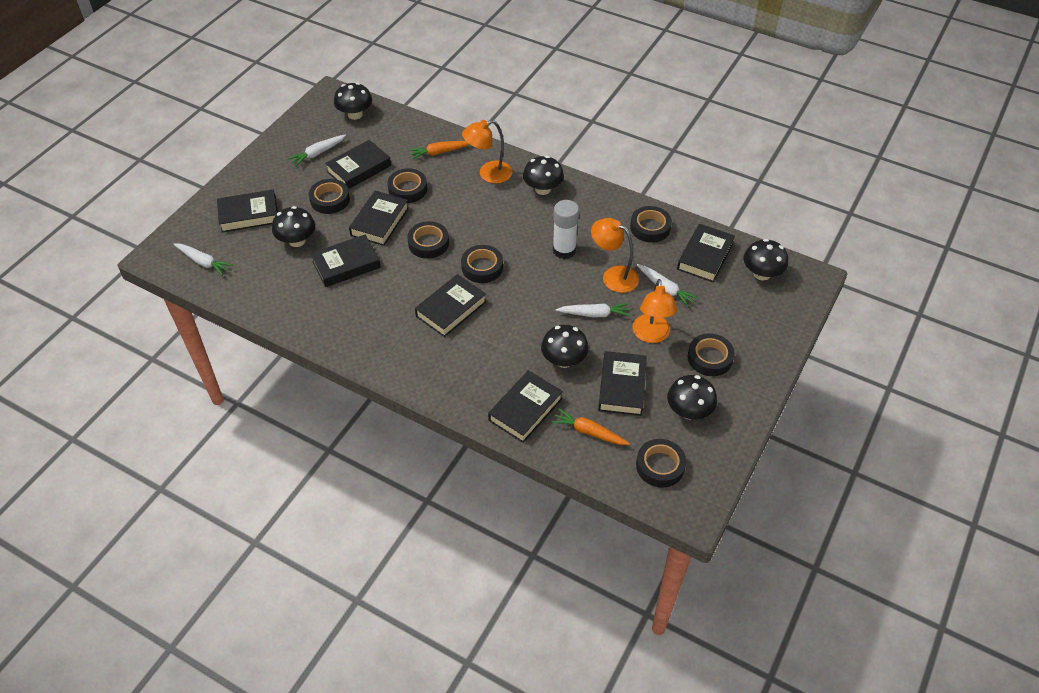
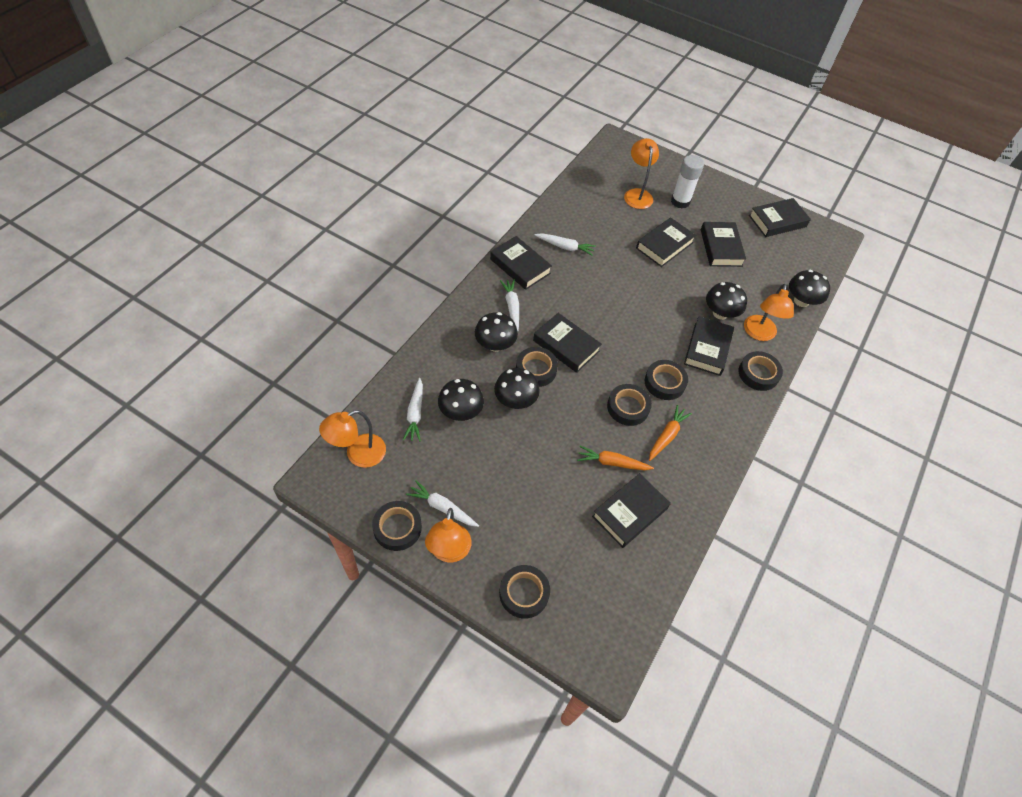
black book: 8 -> 7
black mushroom: 6 -> 5
black tape: 7 -> 6
orange lamp: 3 -> 4

